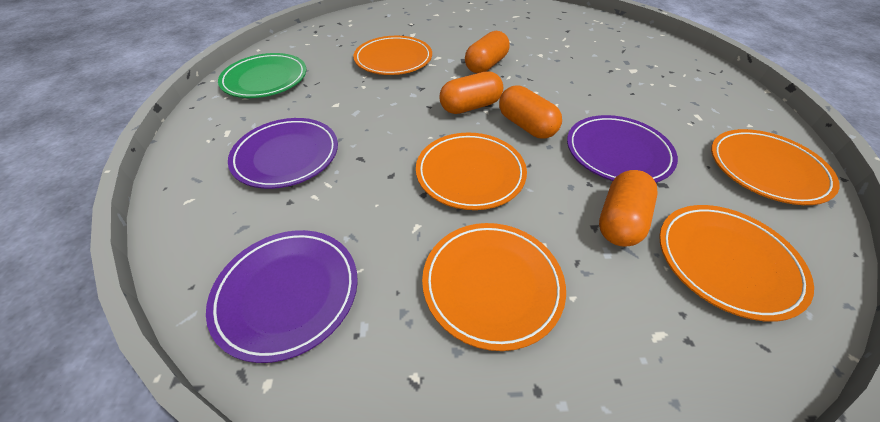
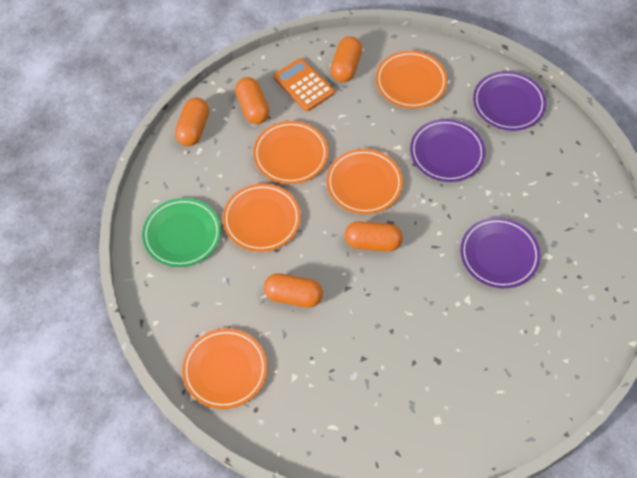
orange calculator: 0 -> 1
orange capsule: 4 -> 5

